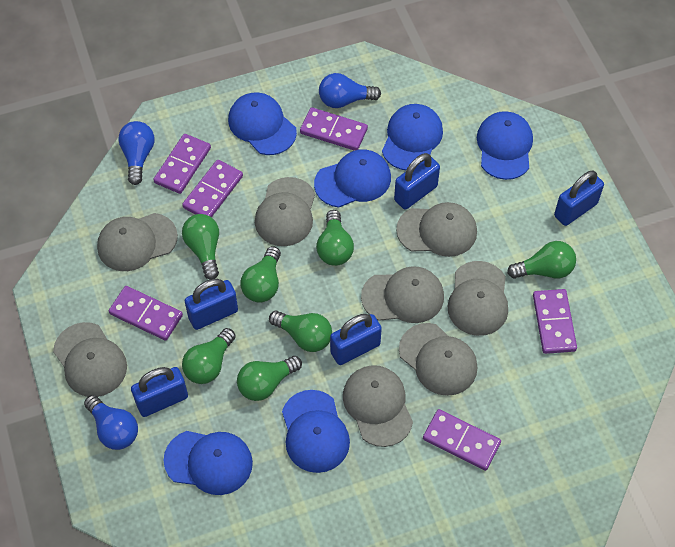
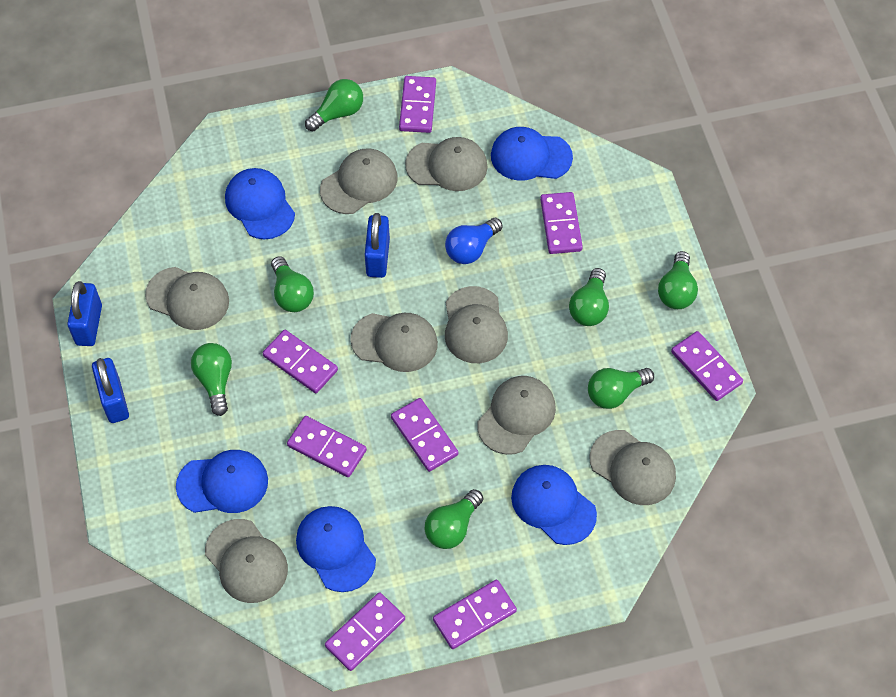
blue cap: 6 -> 5
blue light bulb: 3 -> 1
blue padlock: 5 -> 3
purple domino: 6 -> 8

